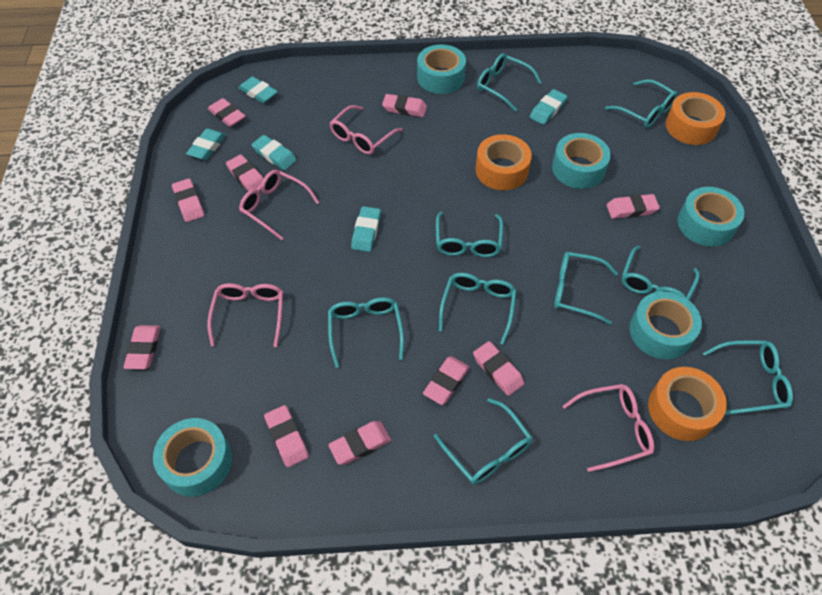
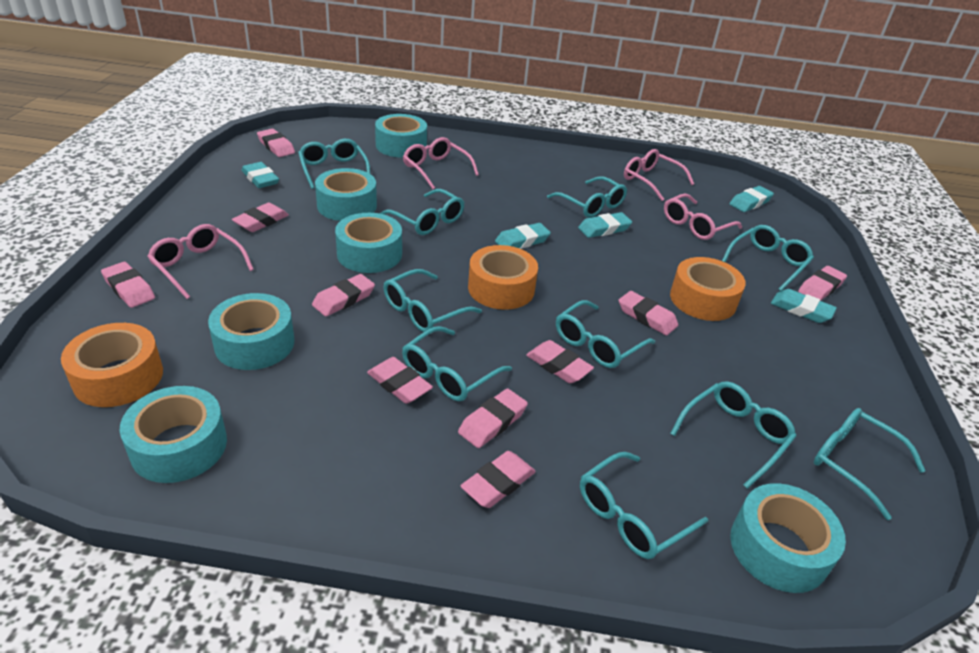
turquoise glasses: 9 -> 10
turquoise tape: 5 -> 6

